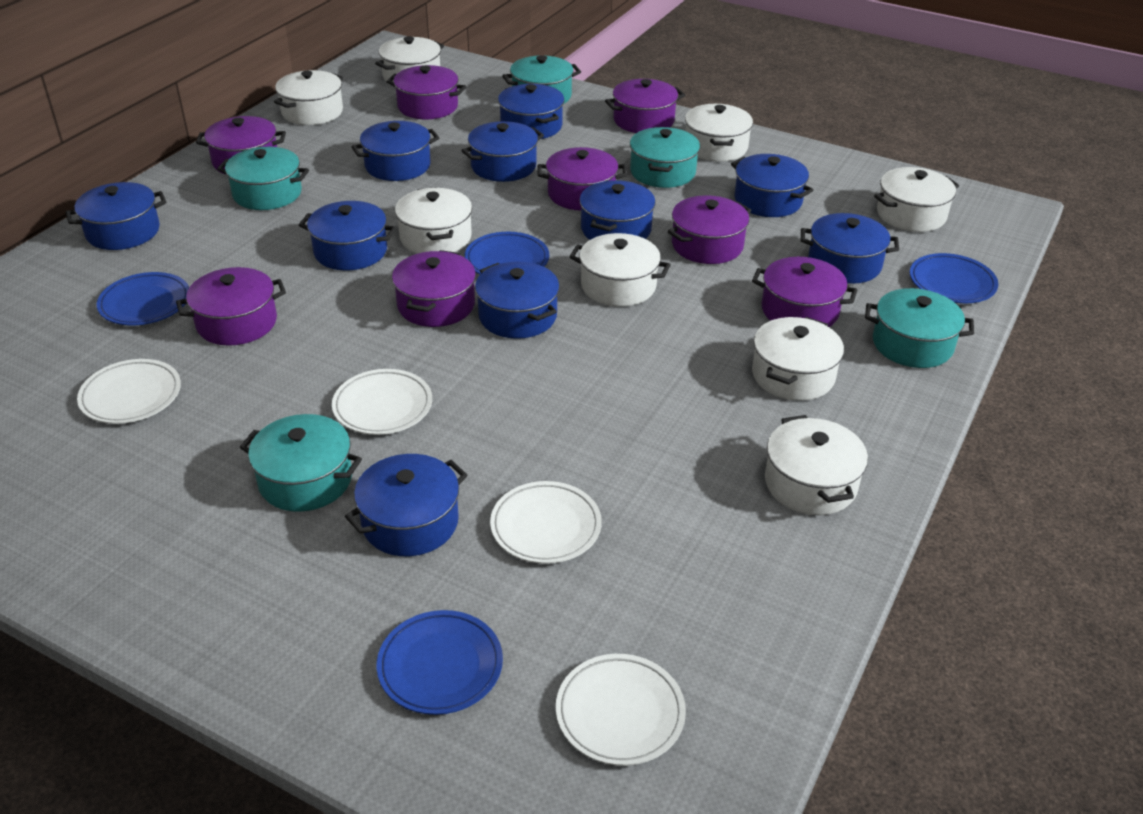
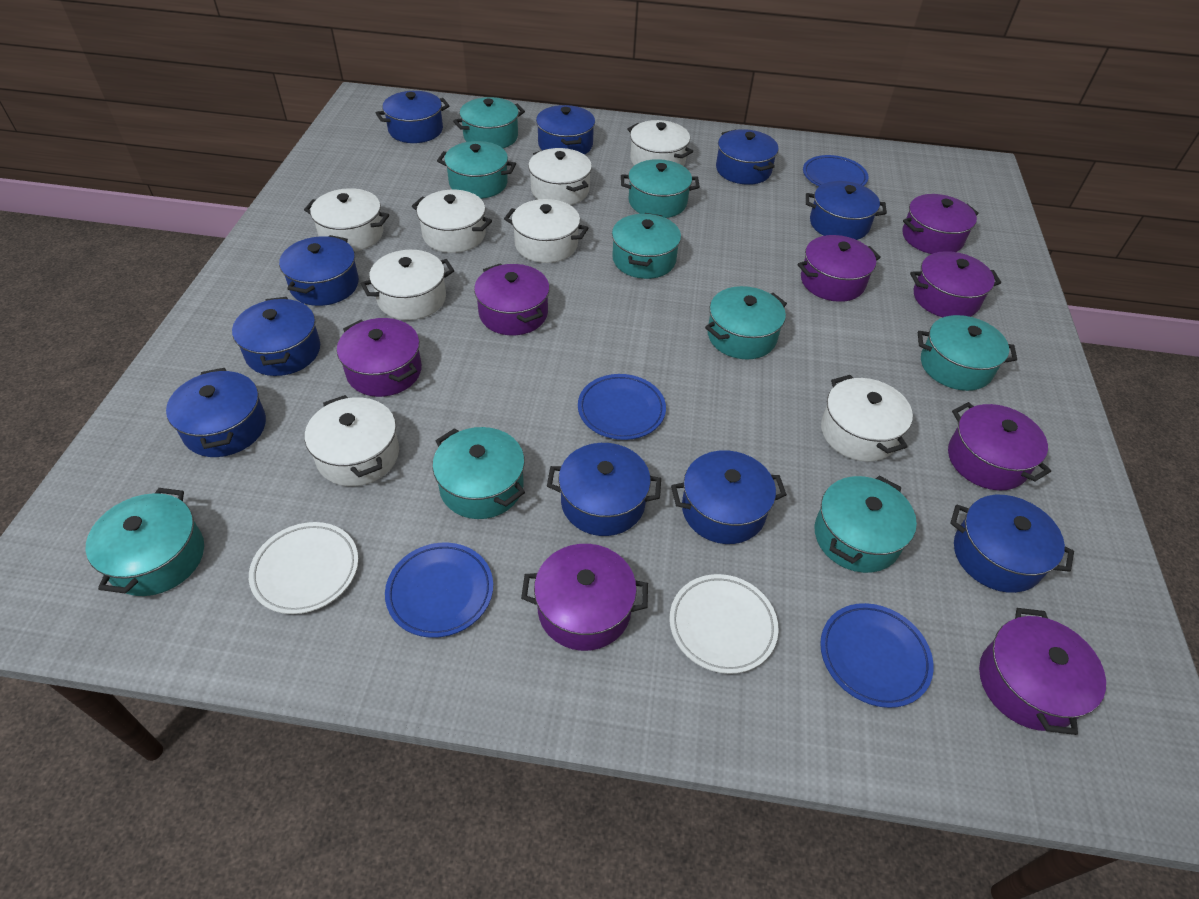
turquoise pot: 5 -> 9
white plate: 4 -> 2

